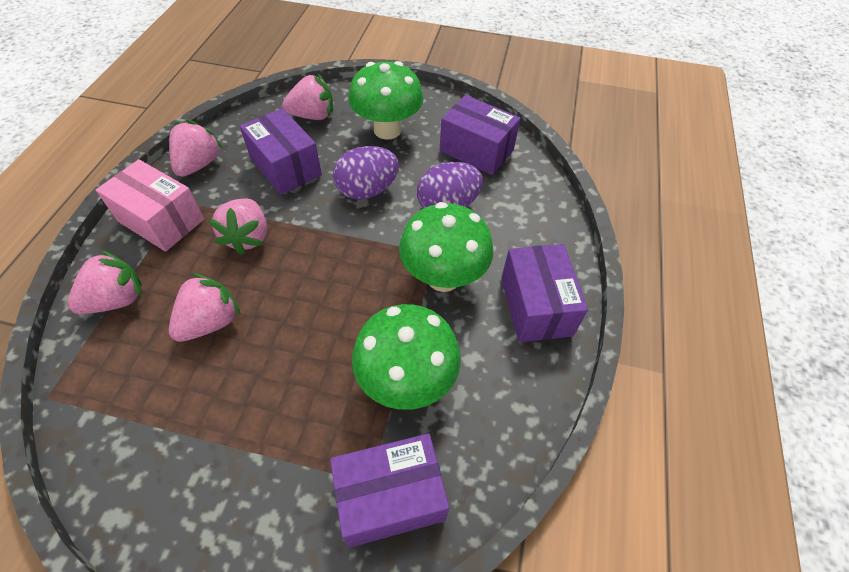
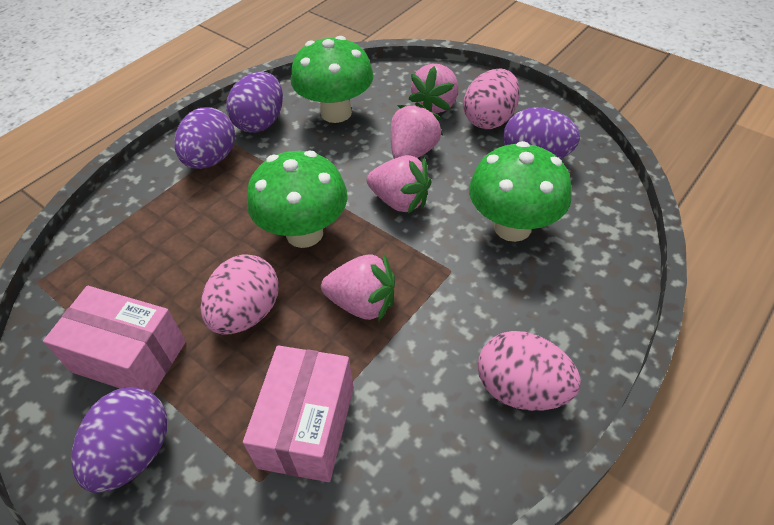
pink box: 1 -> 2
pink egg: 0 -> 3
pink strawberry: 5 -> 4
purple box: 4 -> 0
purple egg: 2 -> 4

